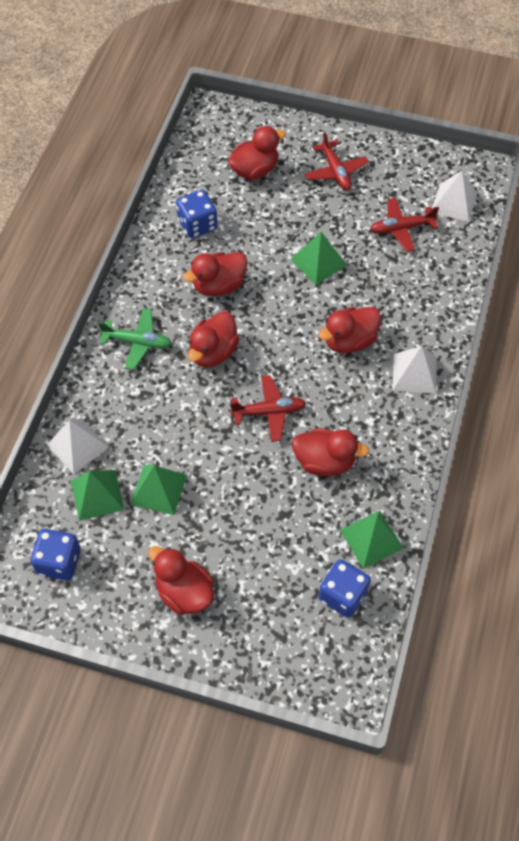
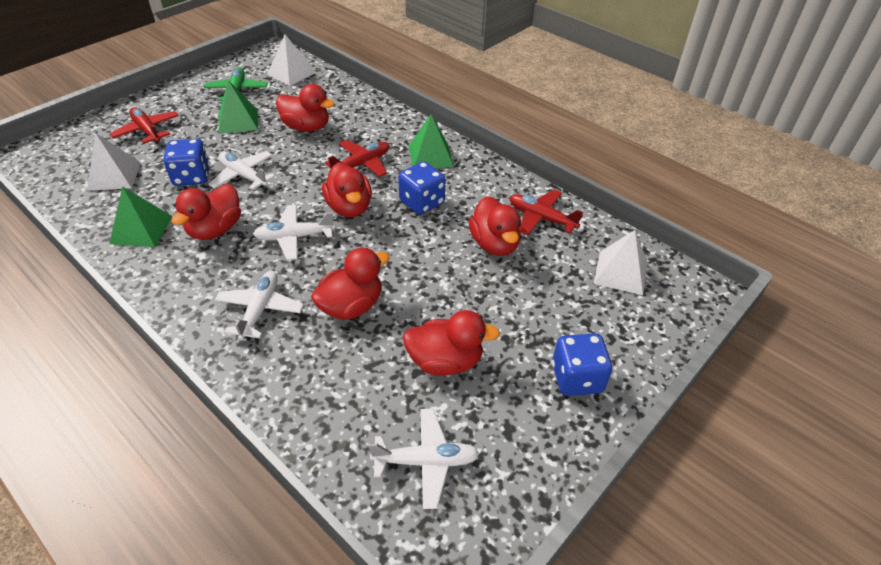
green pyramid: 4 -> 3
white plane: 0 -> 4

